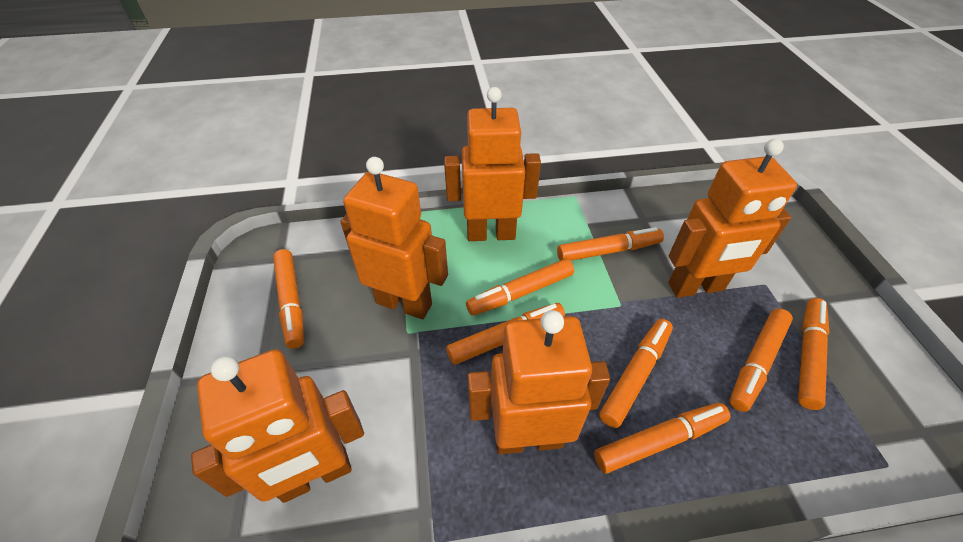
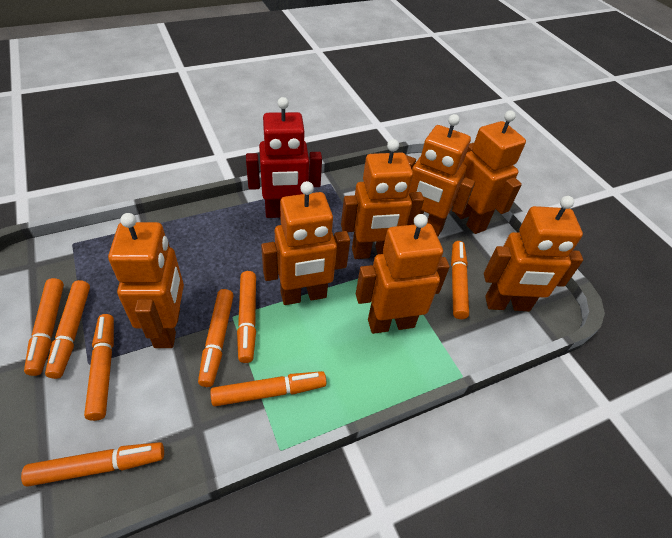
orange robot: 5 -> 7
red robot: 0 -> 1

